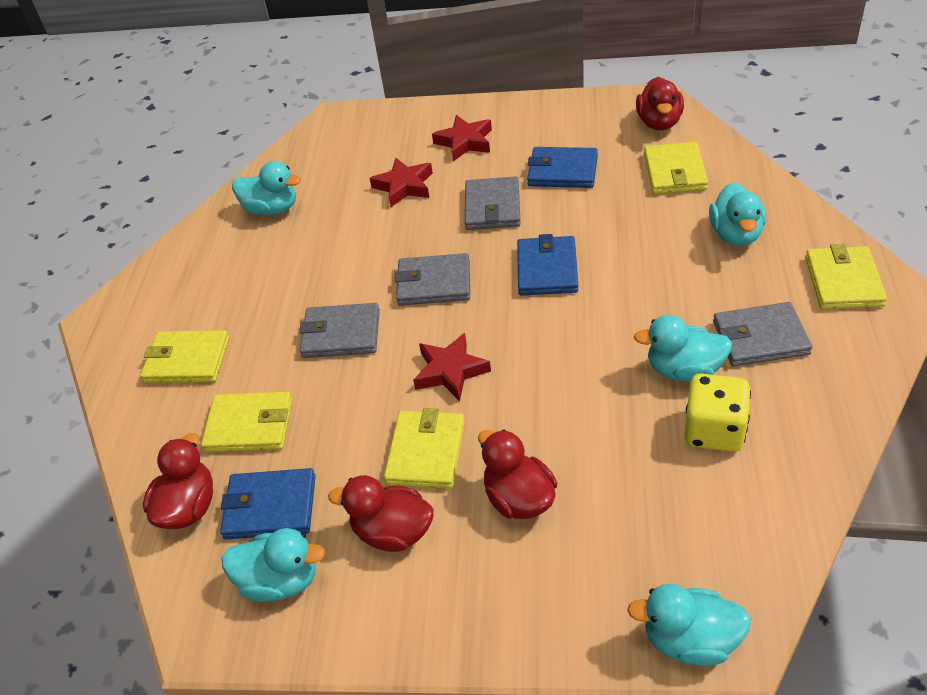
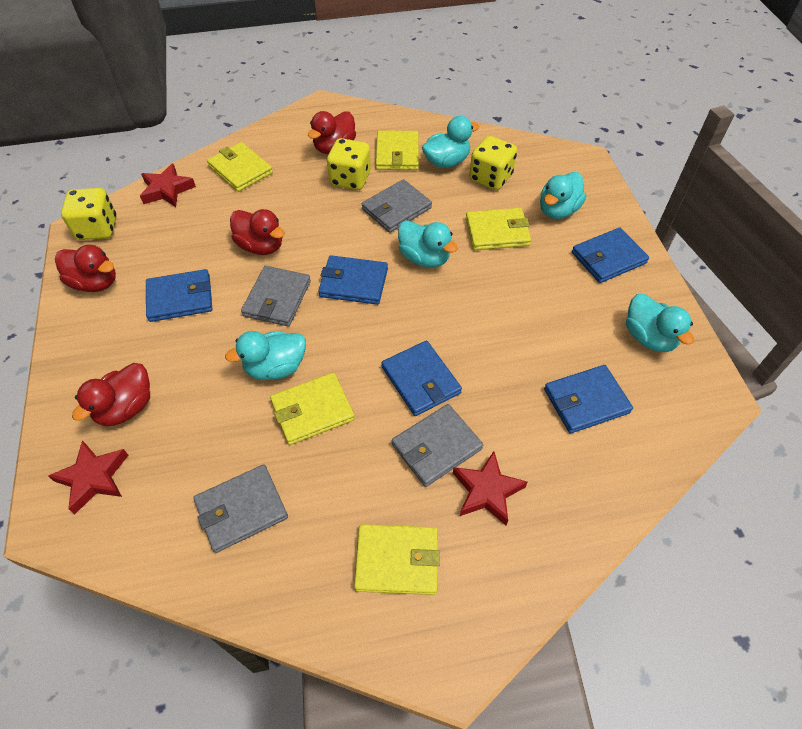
blue wallet: 3 -> 5
yellow dice: 1 -> 3

